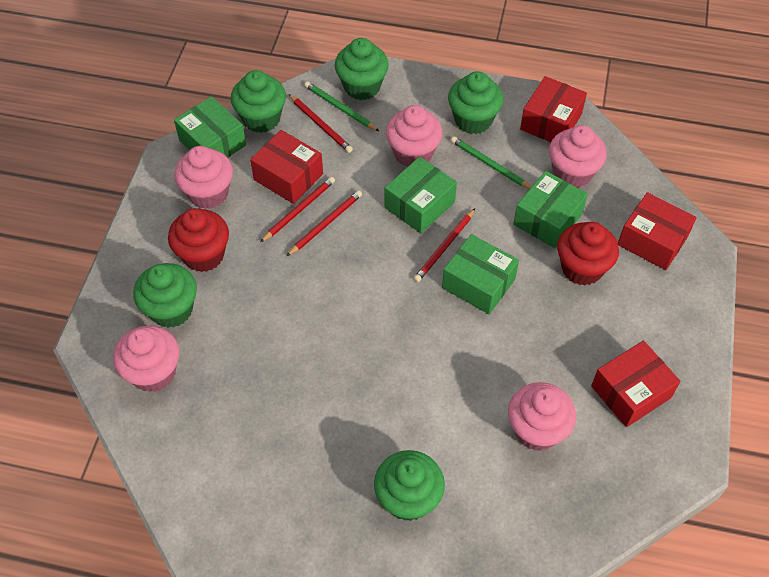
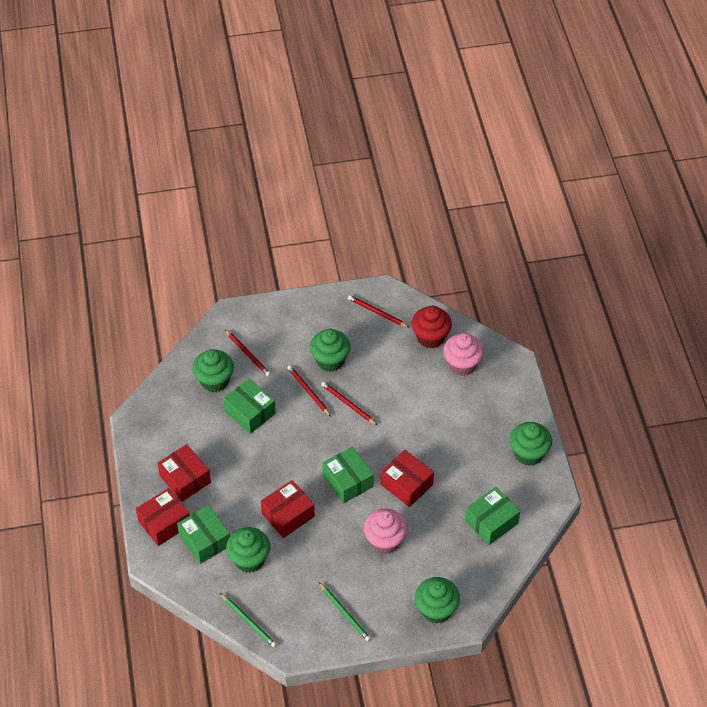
pink cupcake: 5 -> 2
red cupcake: 2 -> 1

